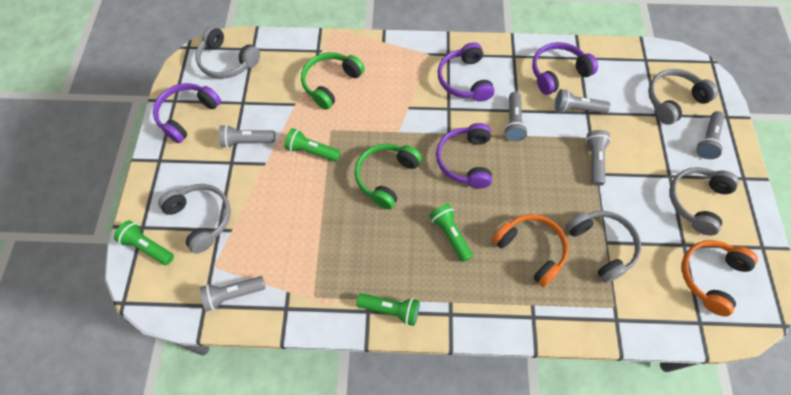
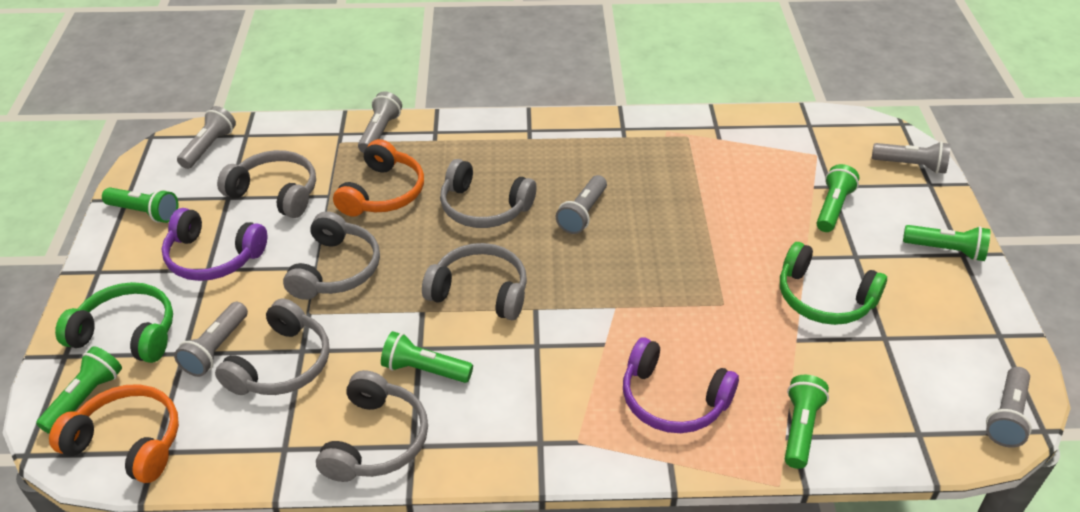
green flashlight: 4 -> 6
grey headphones: 5 -> 6
purple headphones: 4 -> 2

